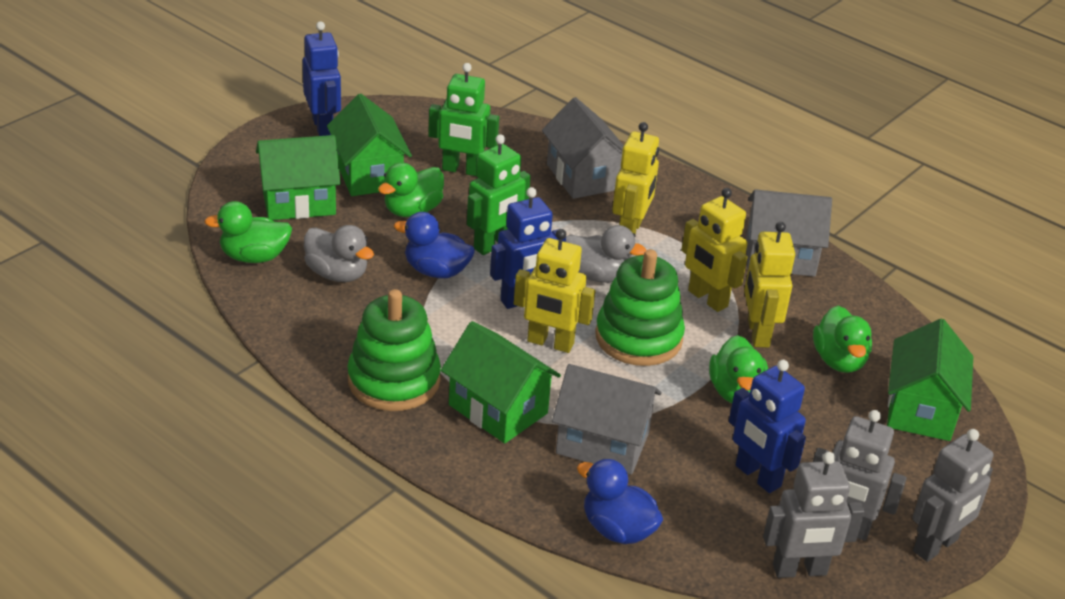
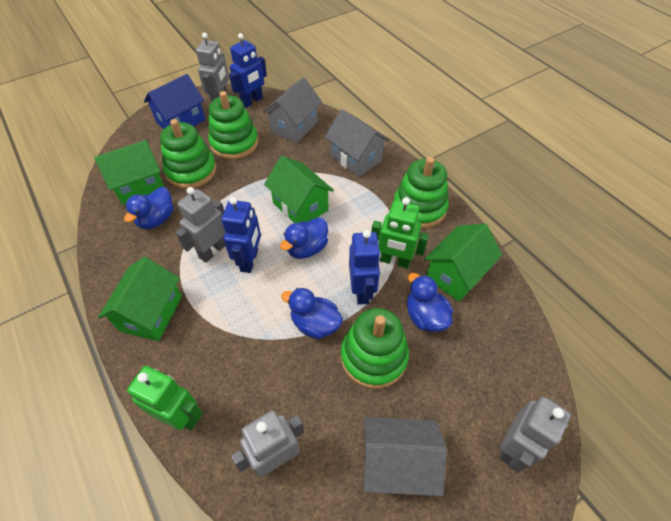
blue duck: 2 -> 4
blue house: 0 -> 1
green duck: 4 -> 0
green stacking toy: 2 -> 4
grey duck: 2 -> 0
grey robot: 3 -> 4
yellow robot: 4 -> 0

